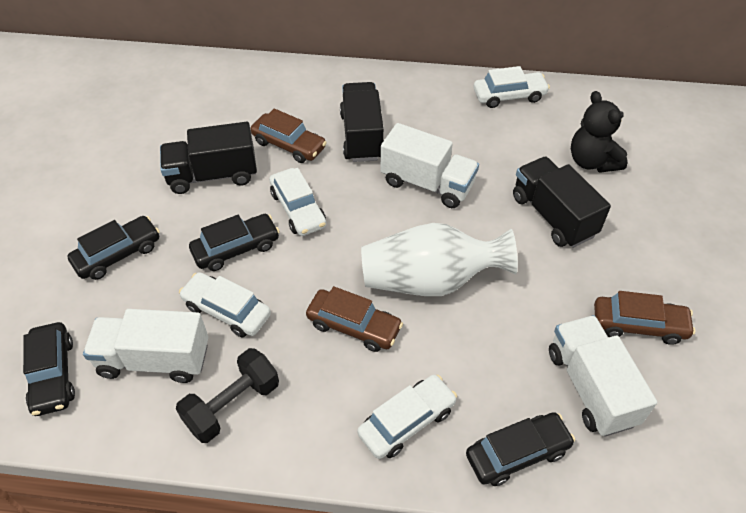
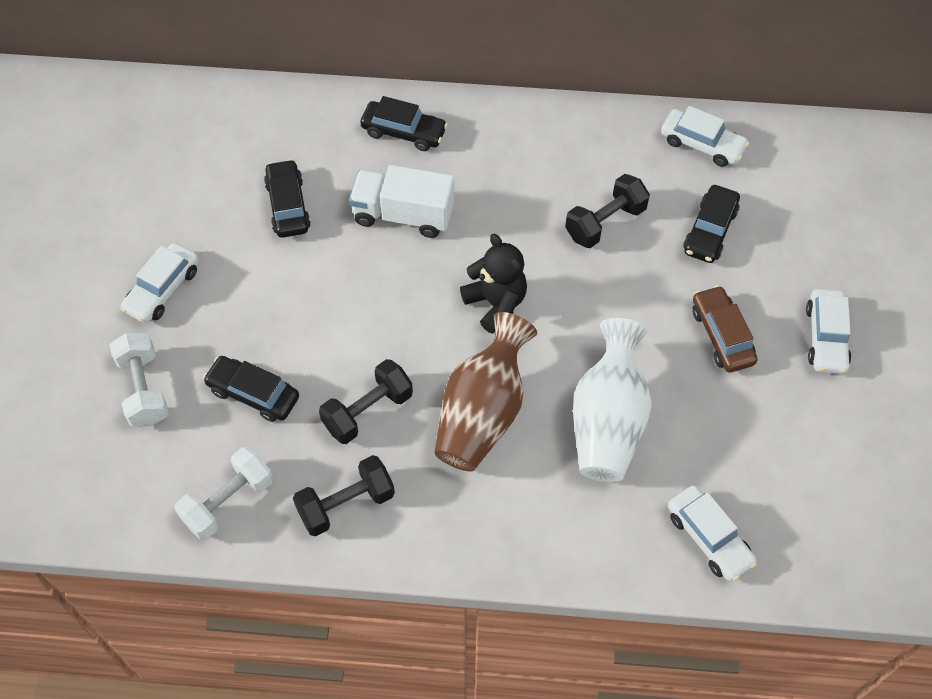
black dumbbell: 1 -> 3
black truck: 3 -> 0
brown car: 3 -> 1
brown vase: 0 -> 1
white dumbbell: 0 -> 2
white truck: 3 -> 1

